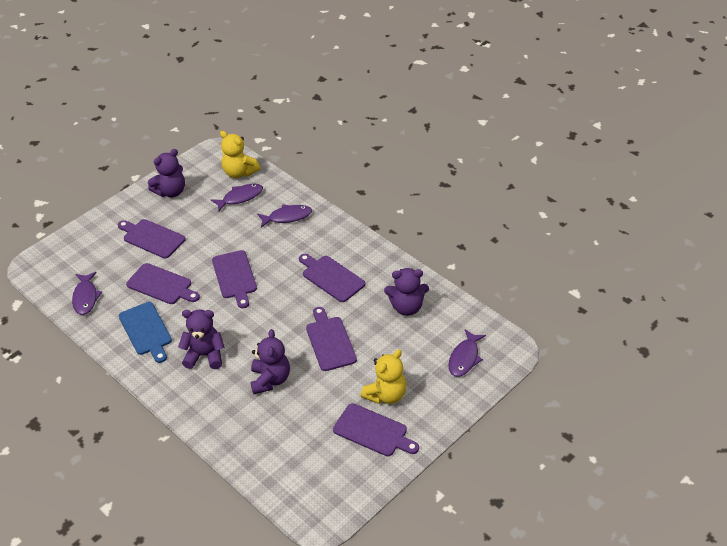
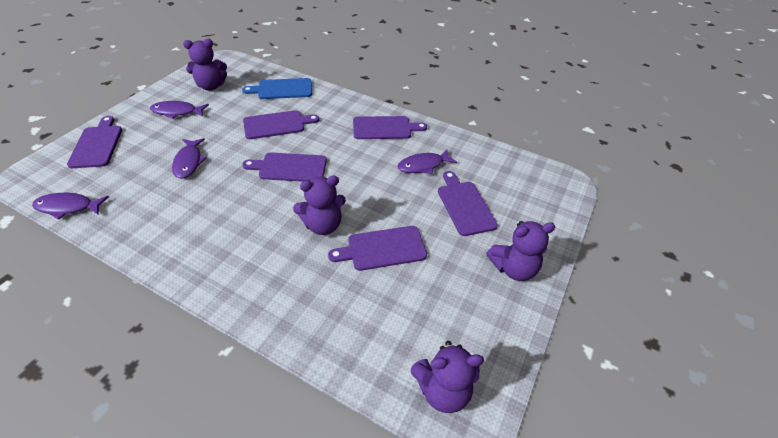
yellow teddy bear: 2 -> 0

